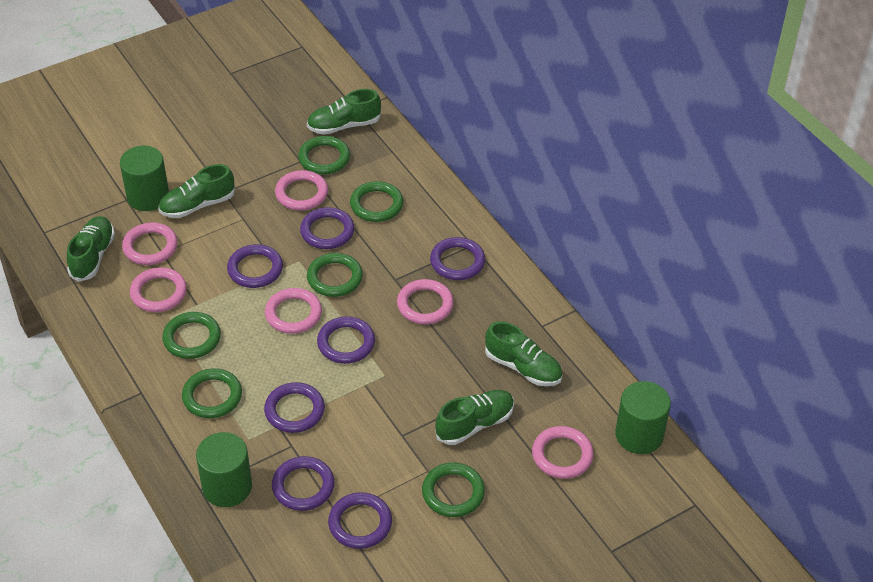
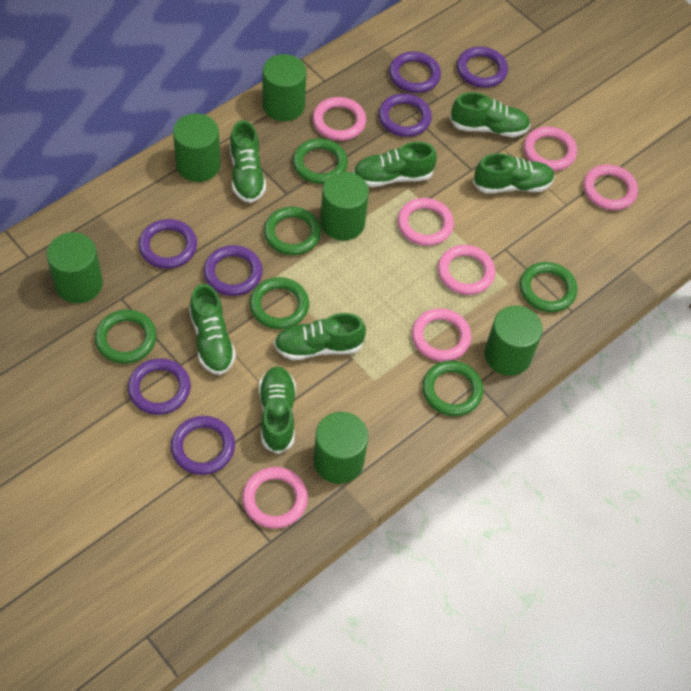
green cylinder: 3 -> 6
green shoe: 5 -> 7
pink ring: 6 -> 7

